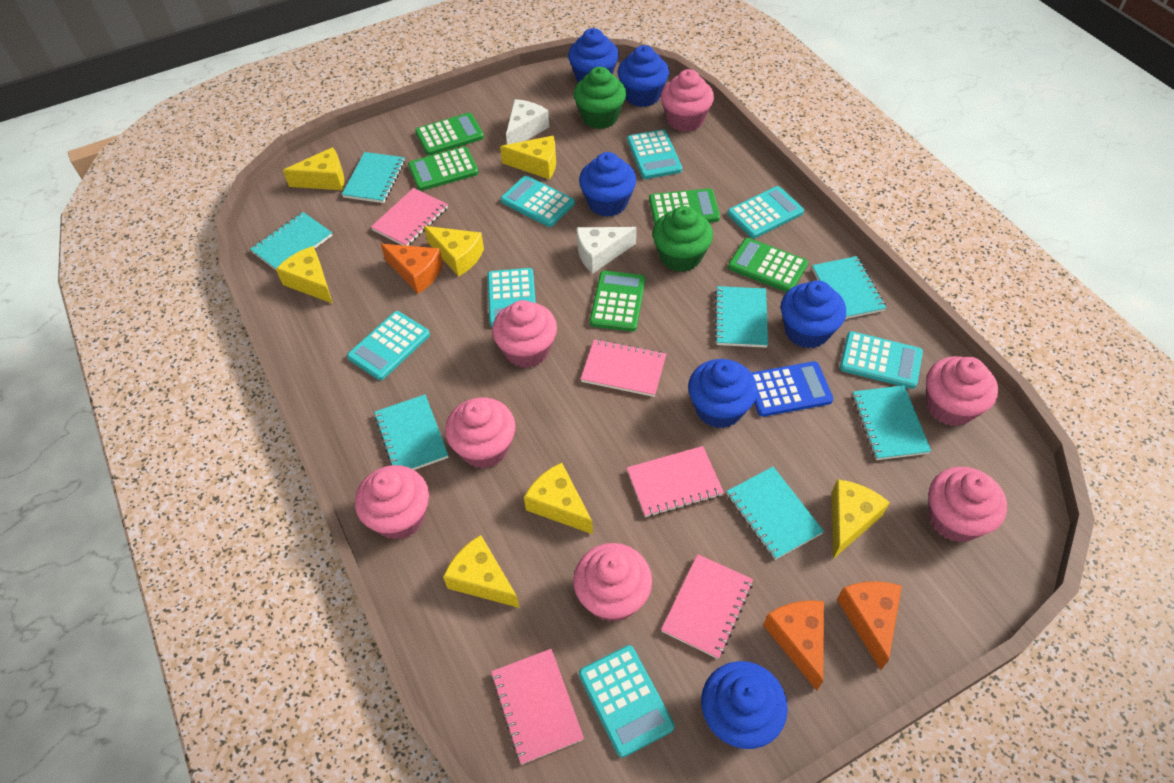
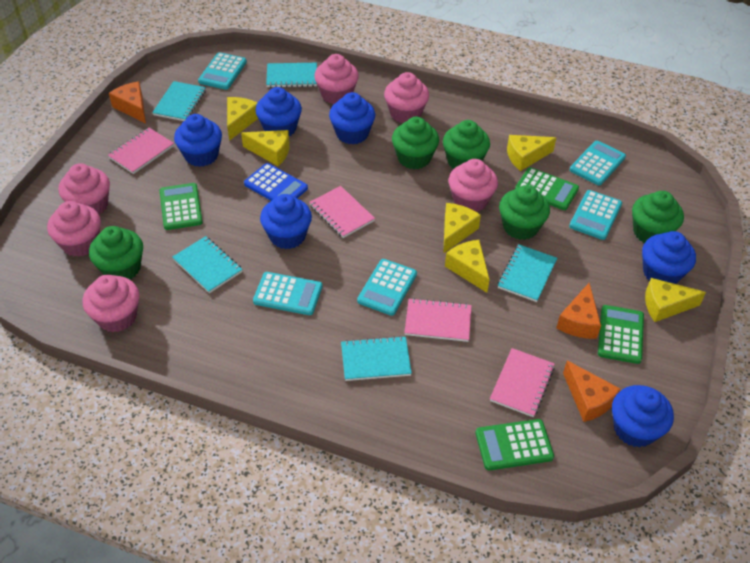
green calculator: 5 -> 4
green cupcake: 2 -> 5
pink cupcake: 7 -> 6
pink notebook: 5 -> 4
turquoise calculator: 7 -> 5
turquoise notebook: 7 -> 5
white cheese: 2 -> 0
yellow cheese: 7 -> 6

